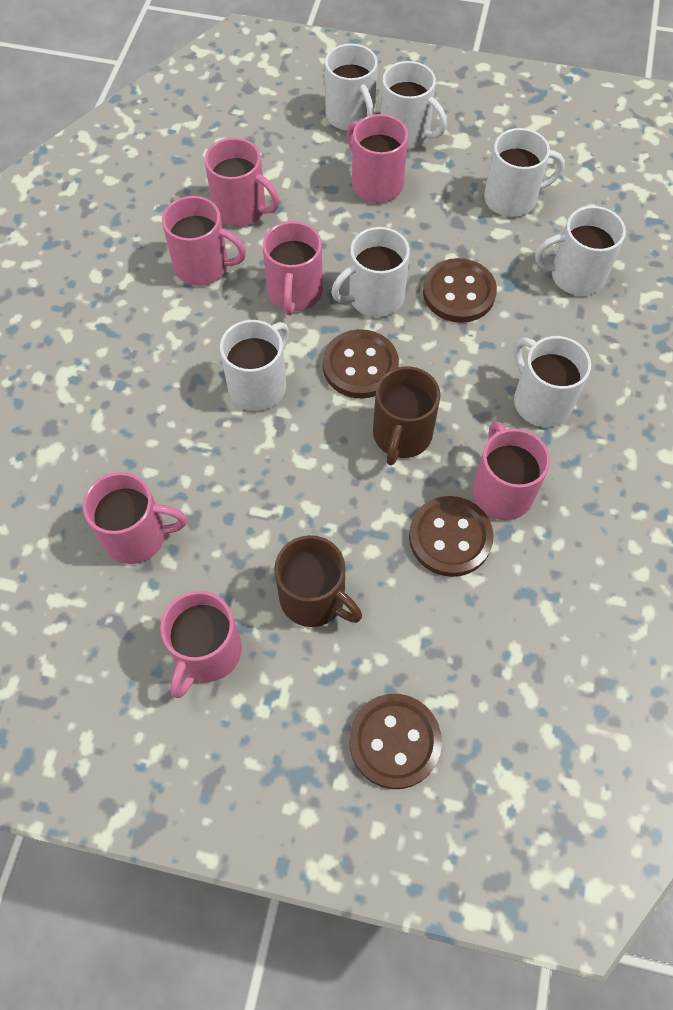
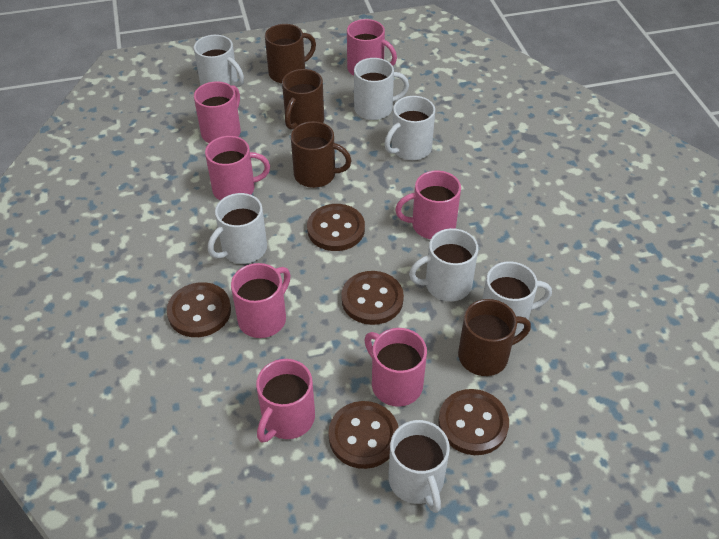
brown button: 4 -> 5
brown mug: 2 -> 4

